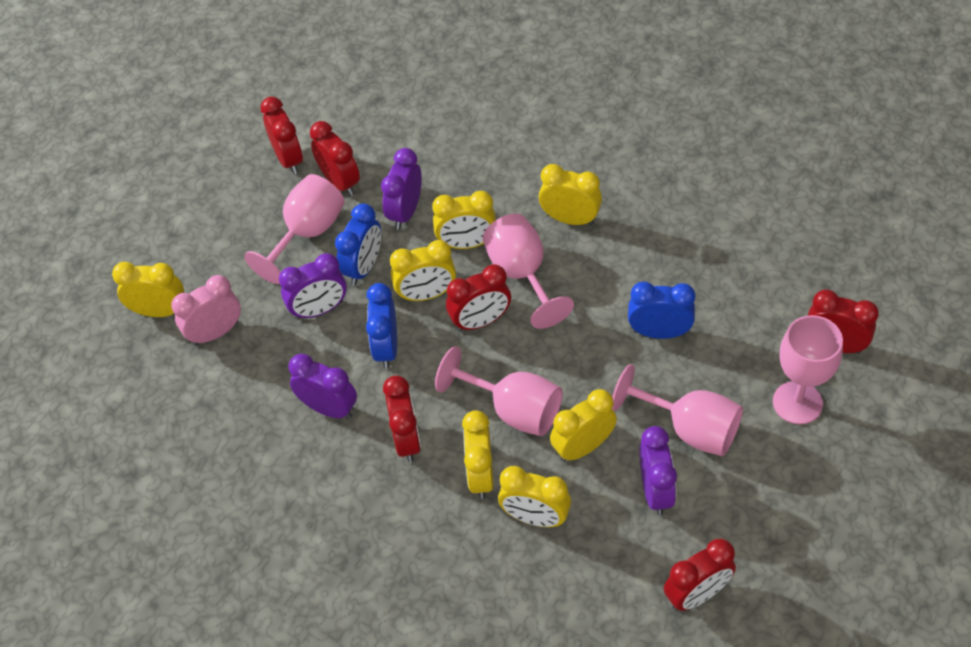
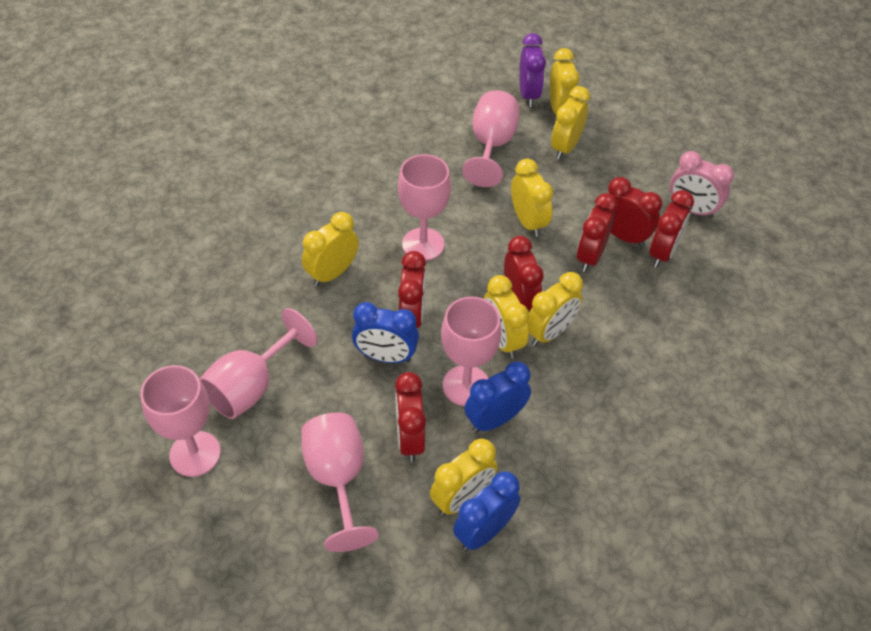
pink goblet: 5 -> 6
purple clock: 4 -> 1

